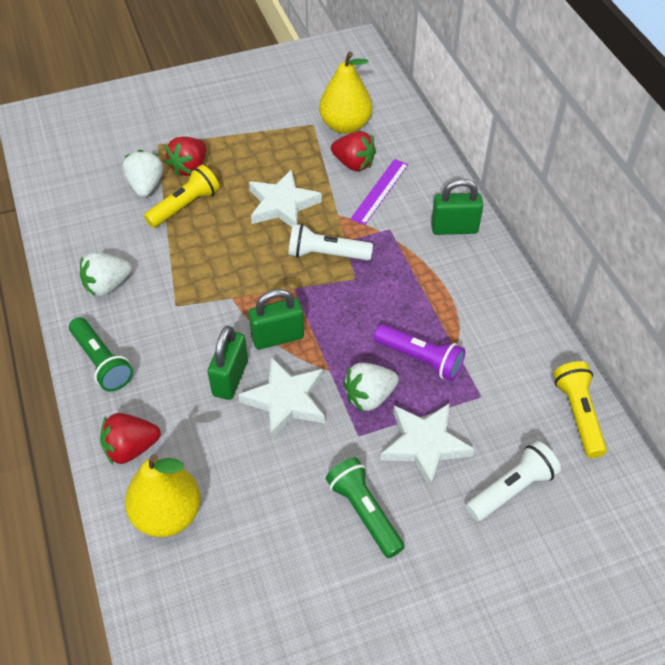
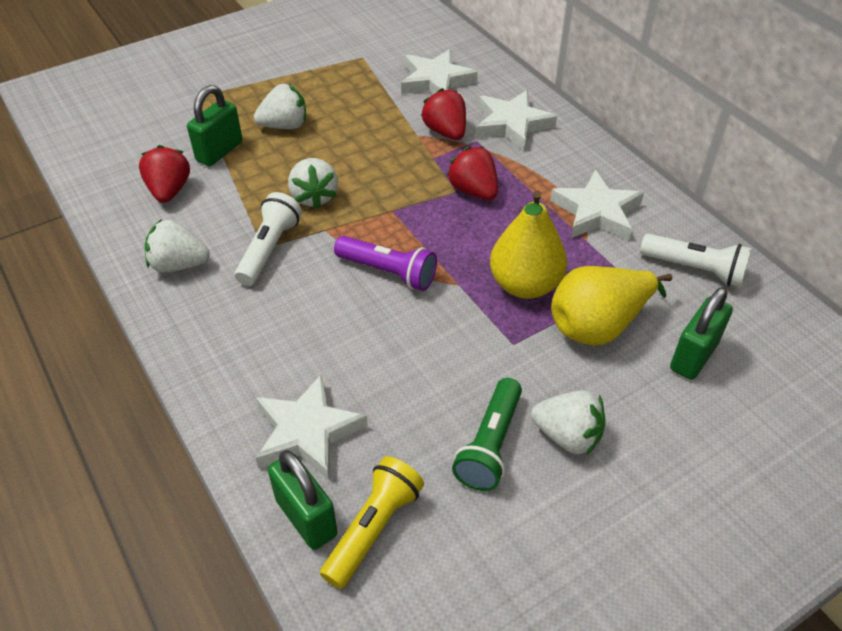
green flashlight: 2 -> 1
purple ruler: 1 -> 0
white star: 3 -> 4
white strawberry: 3 -> 4
yellow flashlight: 2 -> 1

